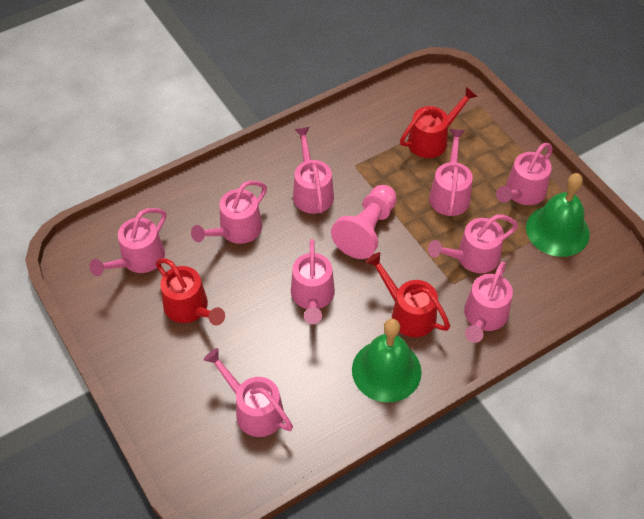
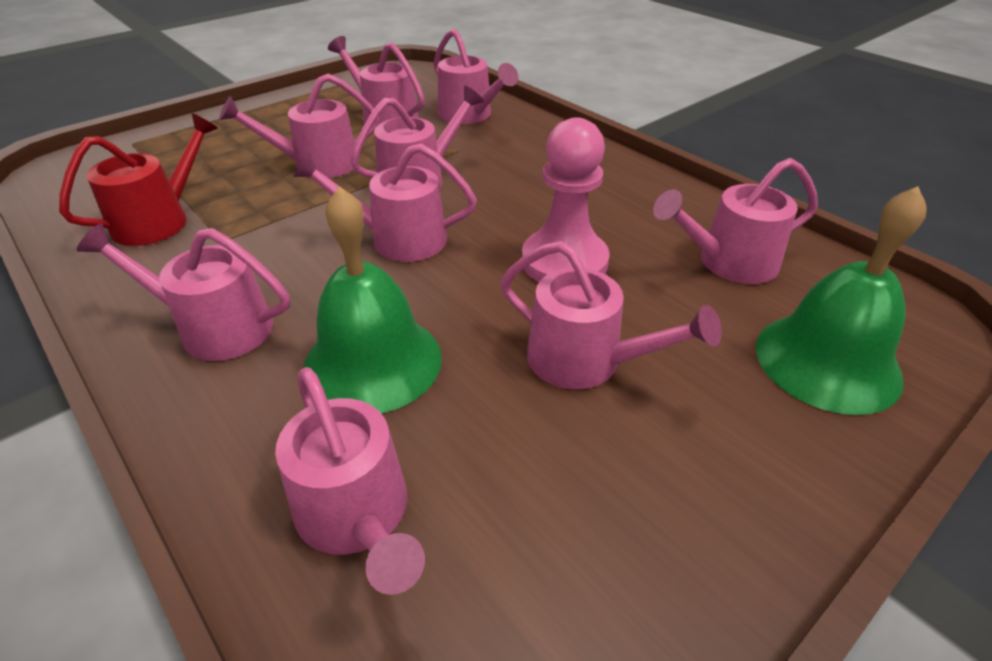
red watering can: 3 -> 1

